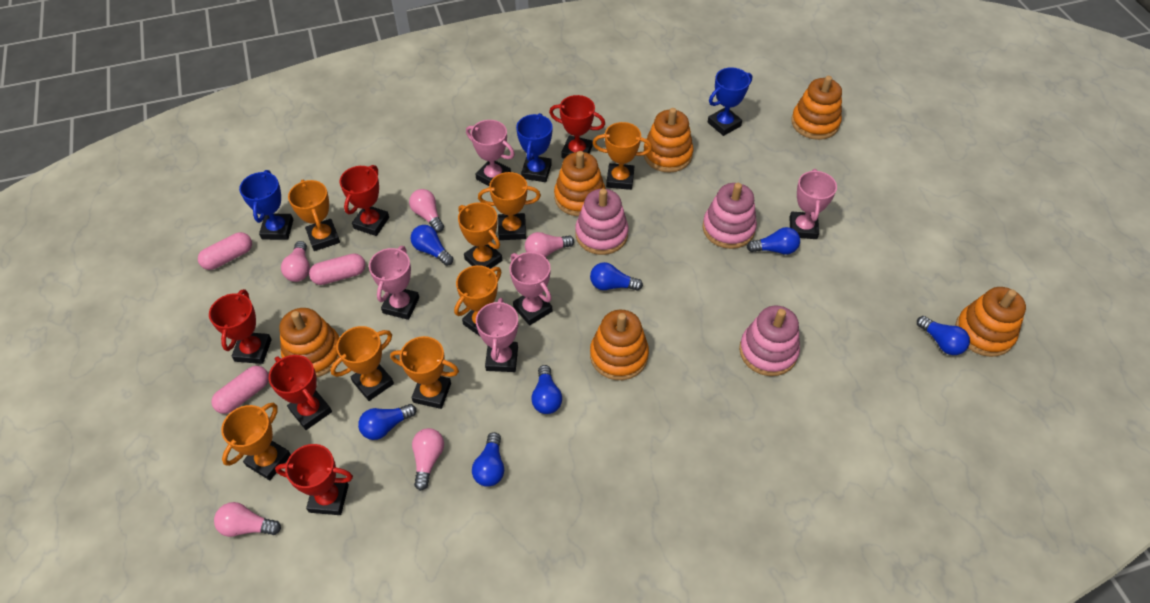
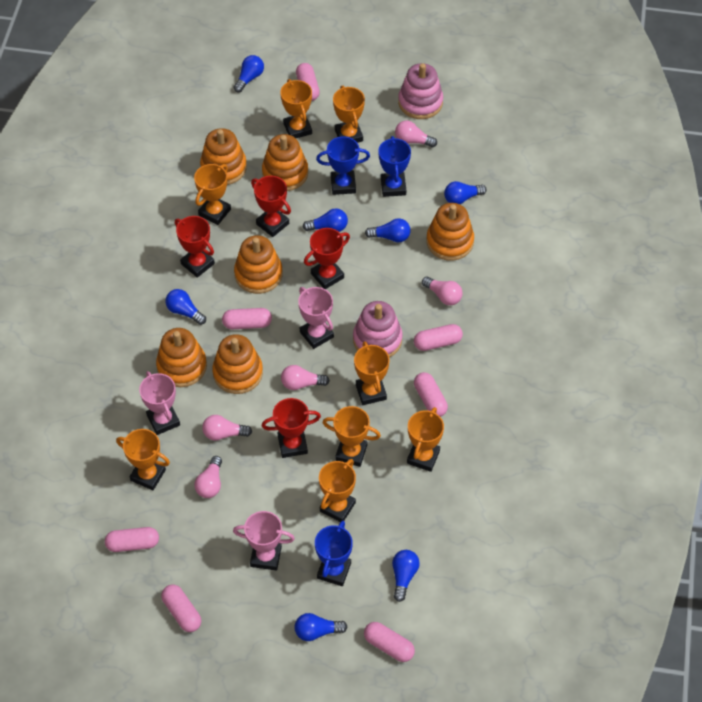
pink capsule: 3 -> 7
pink stacking toy: 3 -> 2
pink trophy: 5 -> 3
red trophy: 5 -> 4

